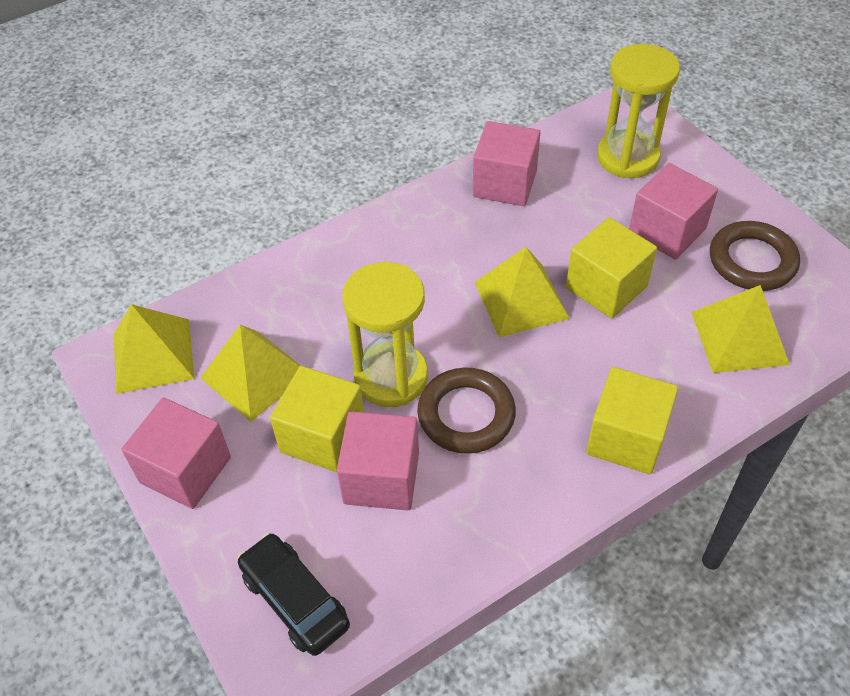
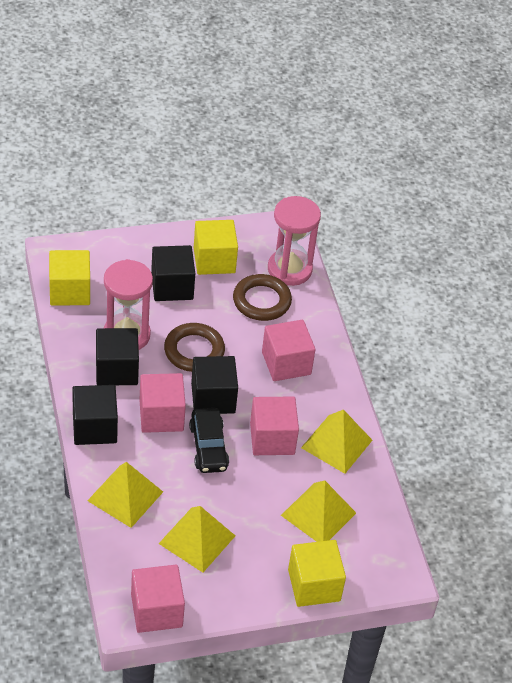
black cube: 0 -> 4
pink hourglass: 0 -> 2
yellow hourglass: 2 -> 0

